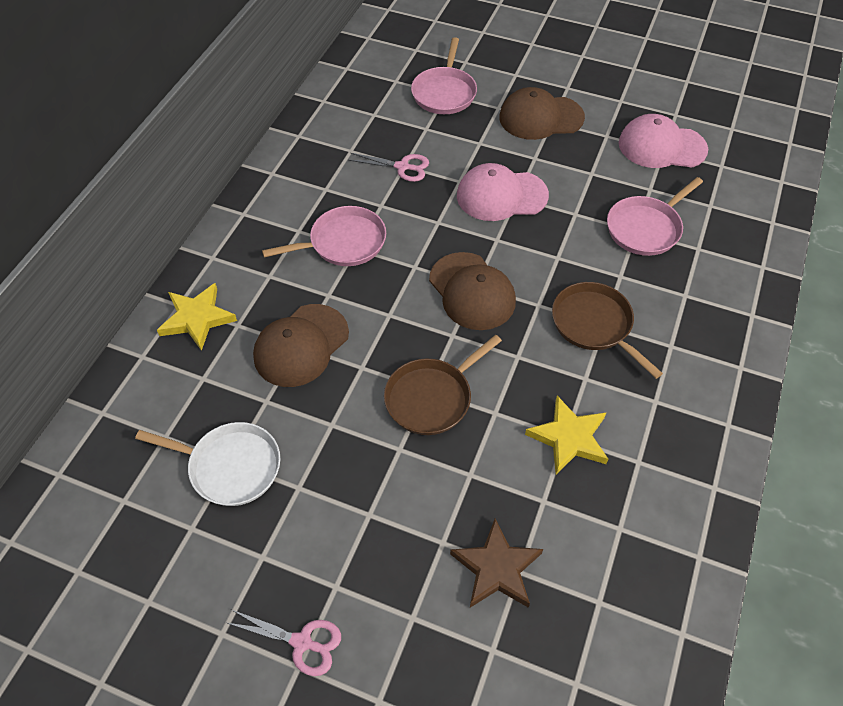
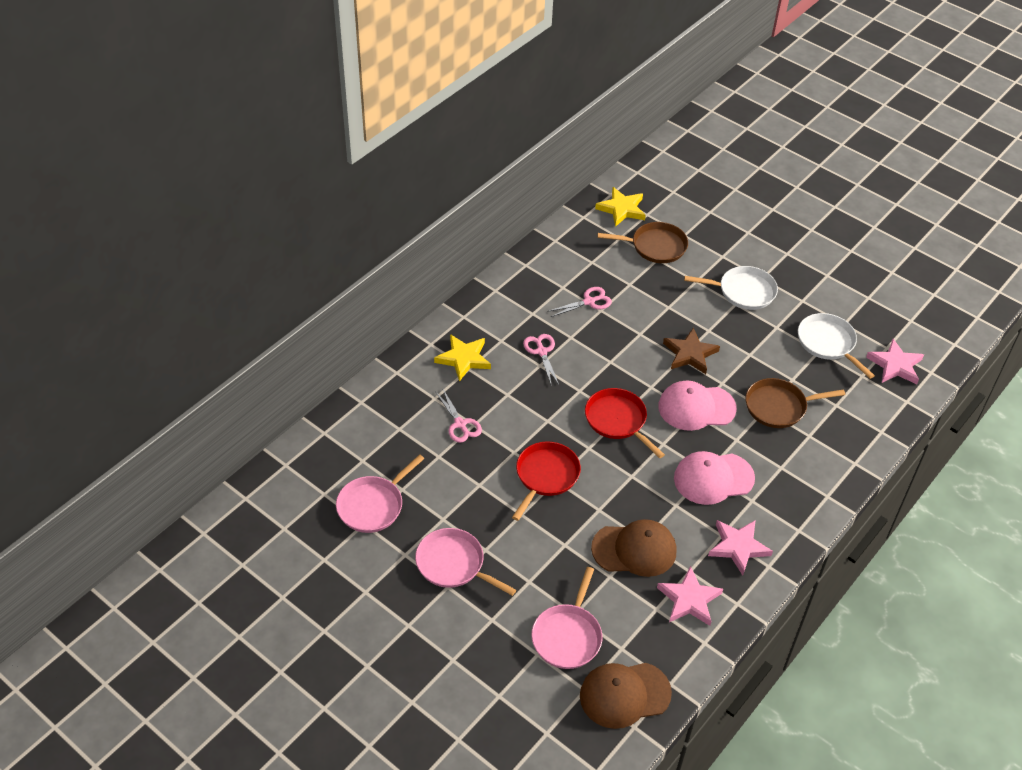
brown cap: 3 -> 2
pink scissors: 2 -> 3
pink star: 0 -> 3
red pan: 0 -> 2
white pan: 1 -> 2

